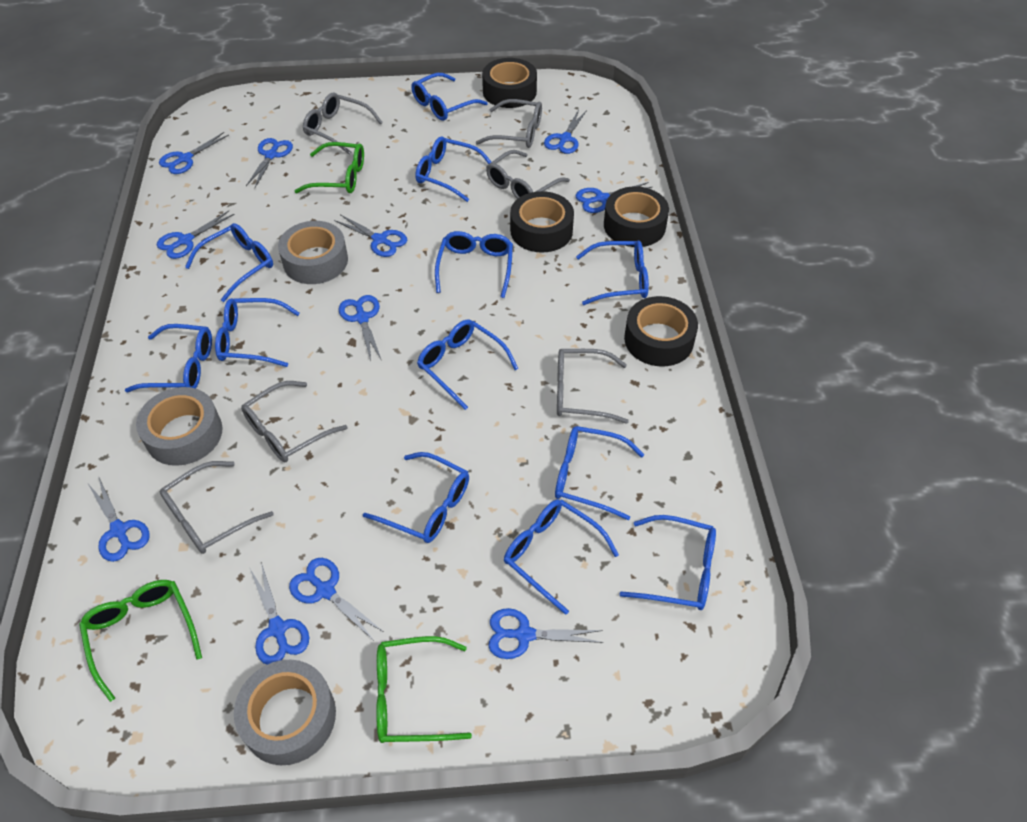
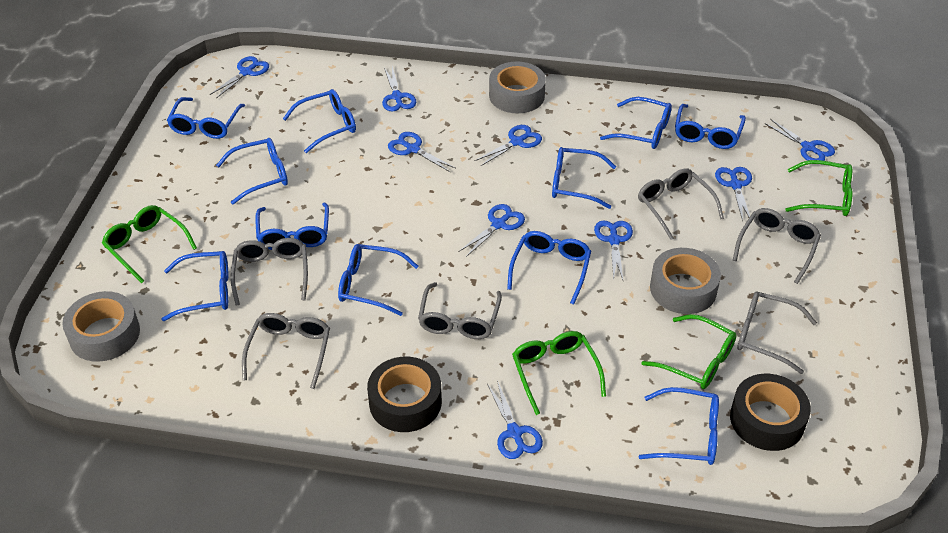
black tape: 4 -> 2
blue glasses: 12 -> 11
blue scissors: 11 -> 9
green glasses: 3 -> 4

